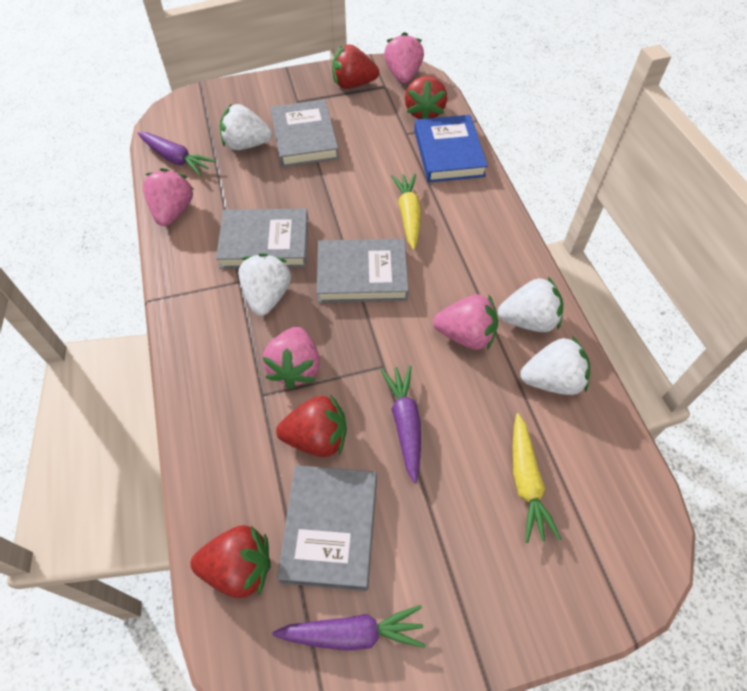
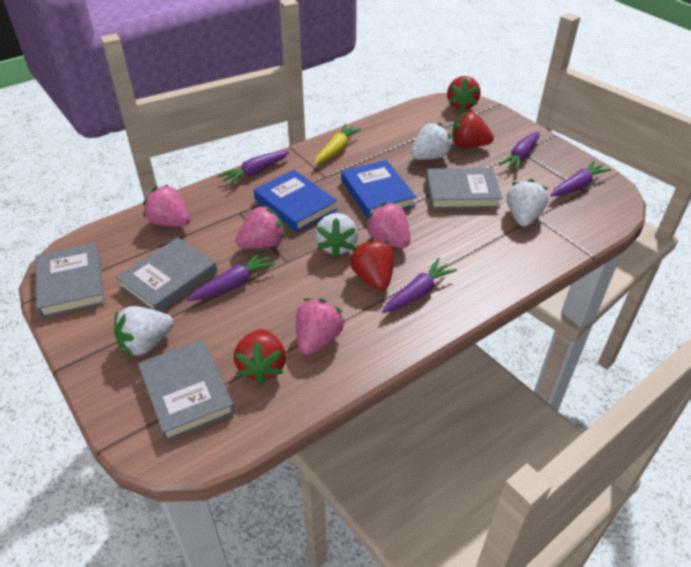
blue book: 1 -> 2
purple carrot: 3 -> 5
yellow carrot: 2 -> 1

